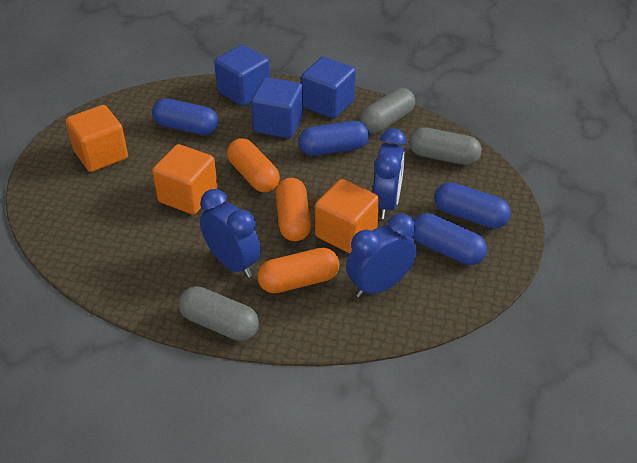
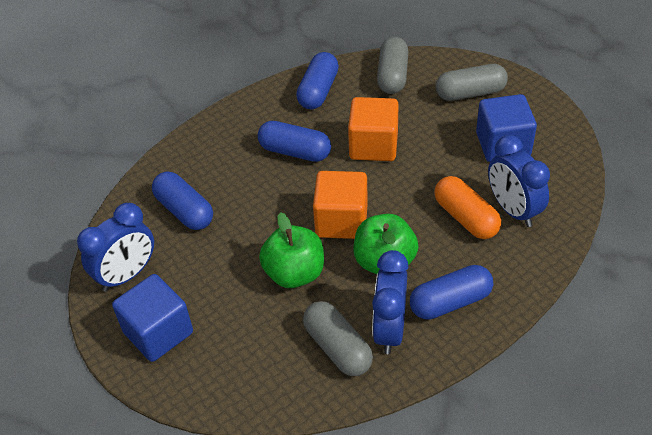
blue cube: 3 -> 2
green apple: 0 -> 2
orange capsule: 3 -> 1
orange cube: 3 -> 2

